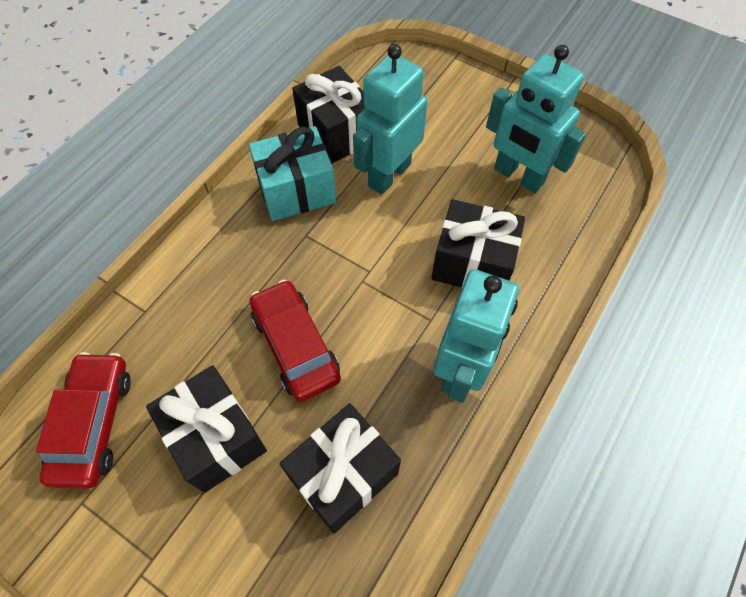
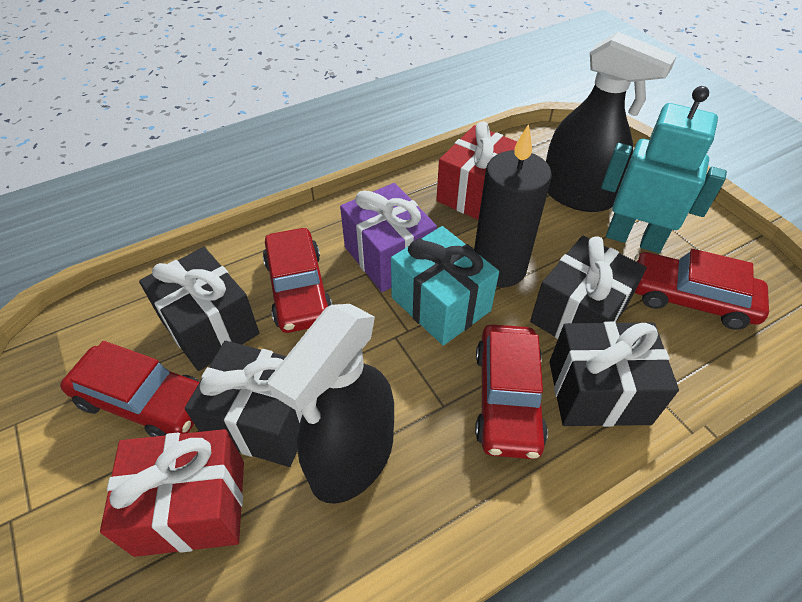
black candle: 0 -> 1
black spray bottle: 0 -> 2
purple gift: 0 -> 1
red car: 2 -> 4
red gift: 0 -> 2
turquoise robot: 3 -> 1

